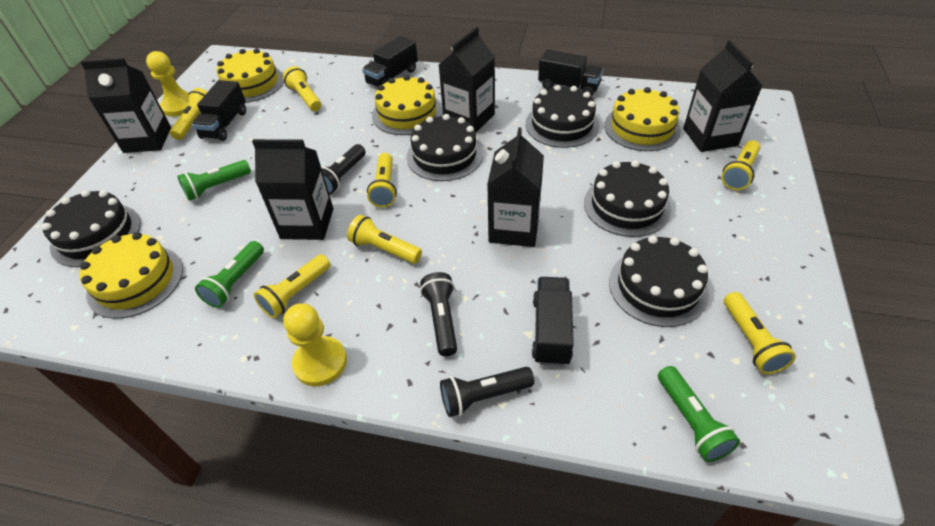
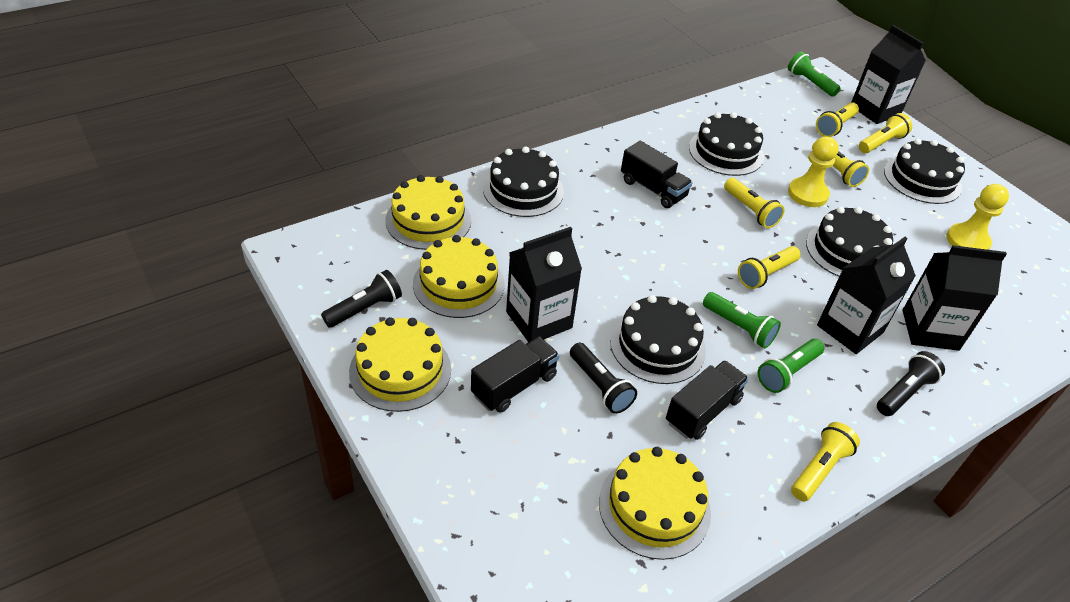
black carton: 5 -> 4
black truck: 4 -> 3
yellow flashlight: 7 -> 6

